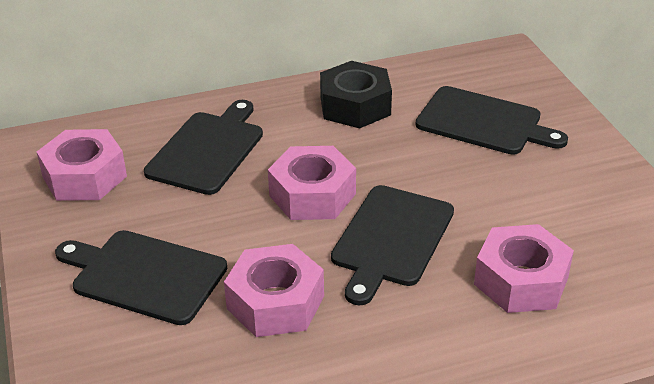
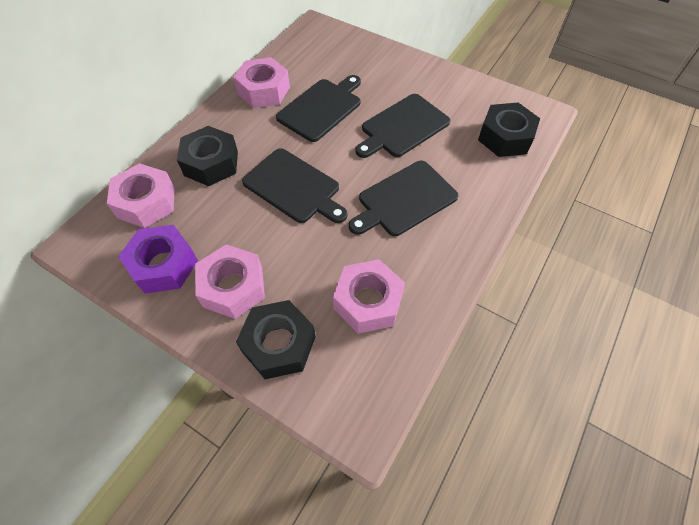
black nut: 1 -> 3
purple nut: 0 -> 1

